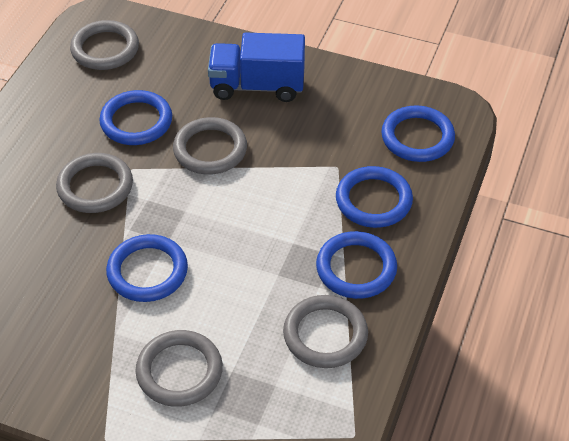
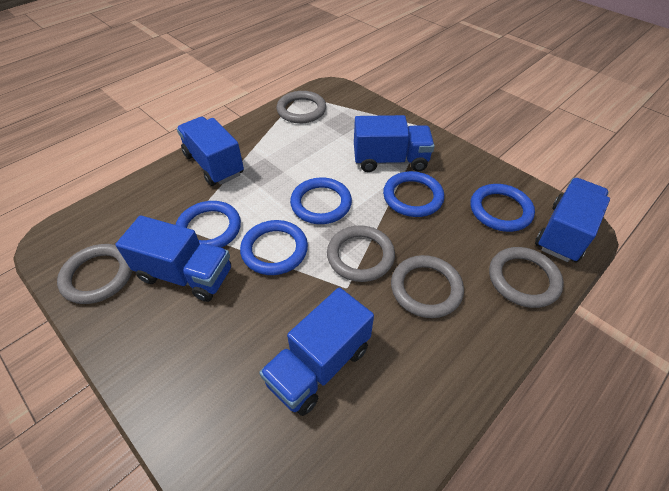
blue truck: 1 -> 5

